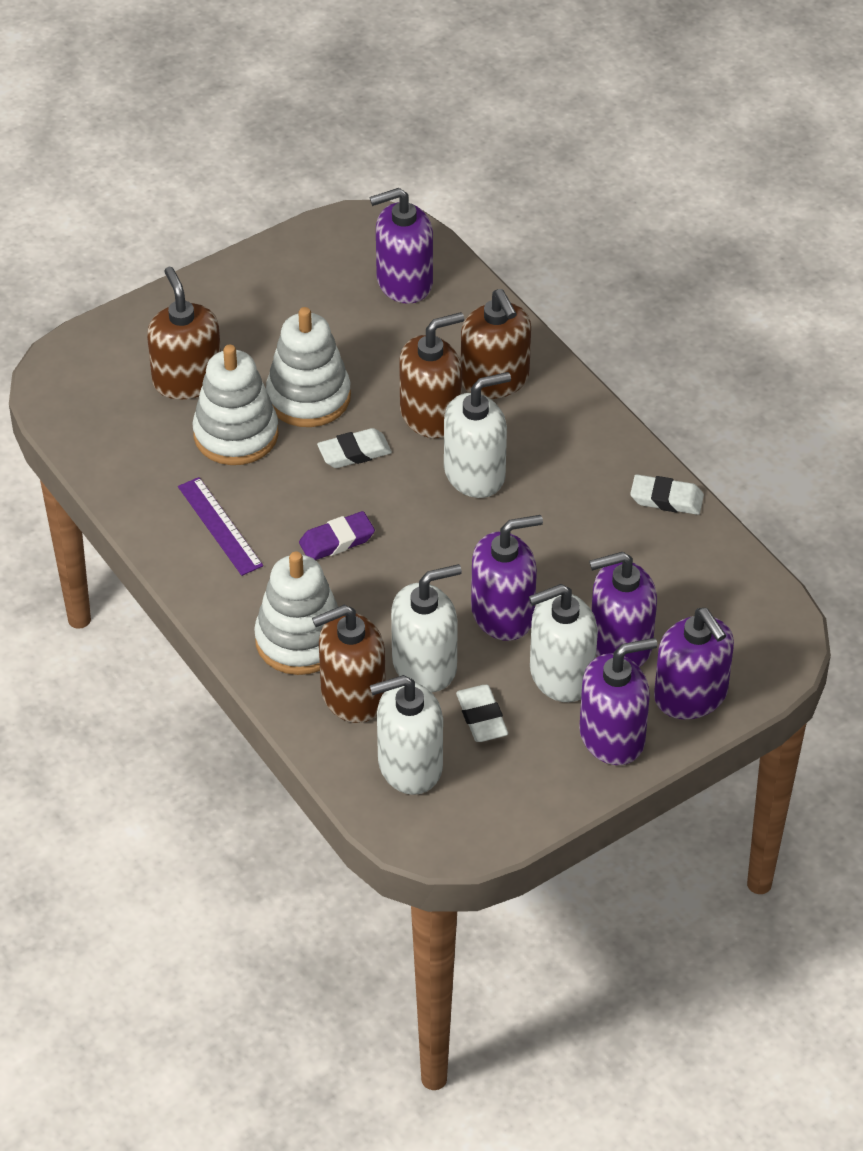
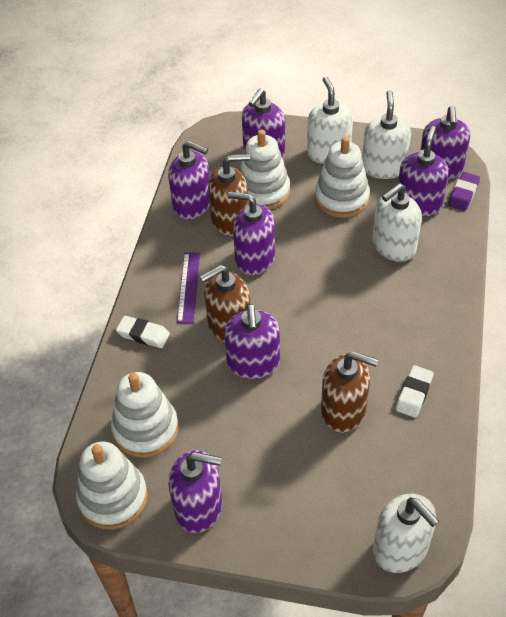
brown soap dispenser: 4 -> 3
purple soap dispenser: 5 -> 7
white eraser: 3 -> 2
white stacking toy: 3 -> 4

